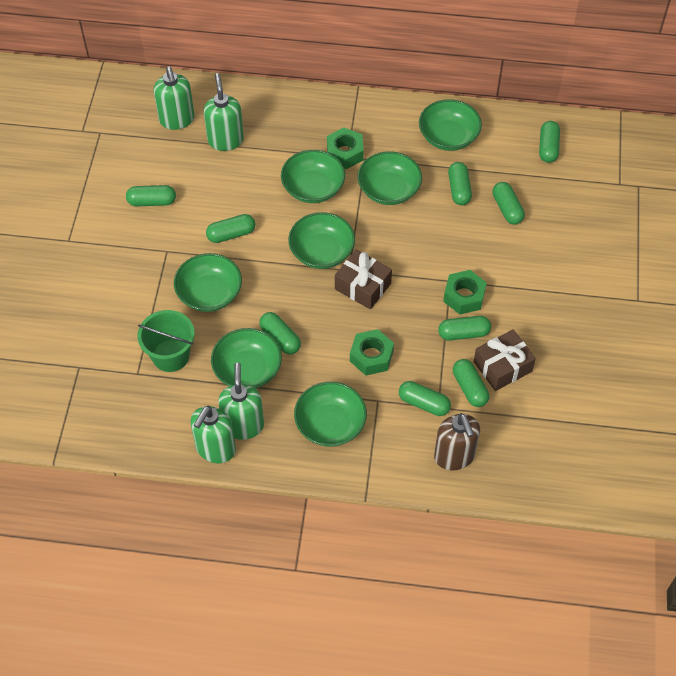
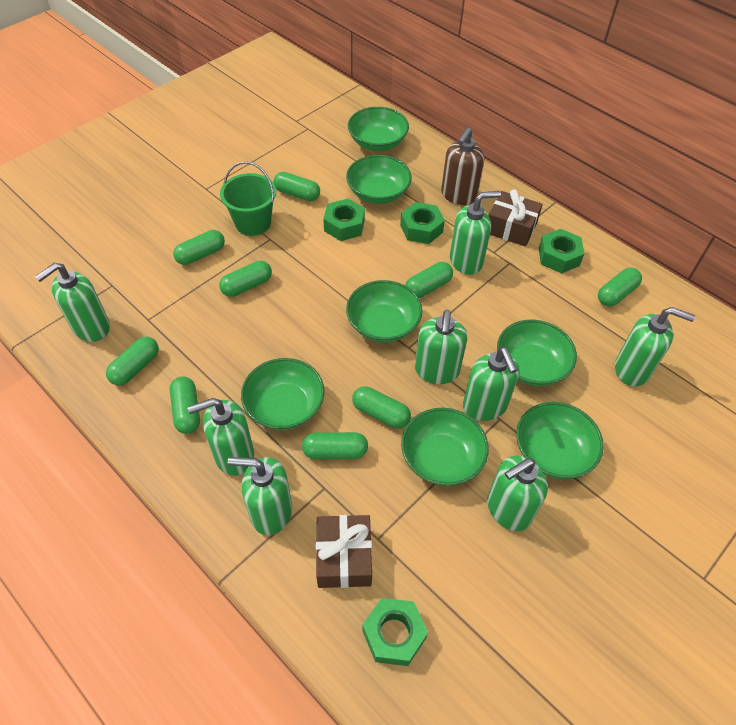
green nut: 3 -> 4
green soap dispenser: 4 -> 8

